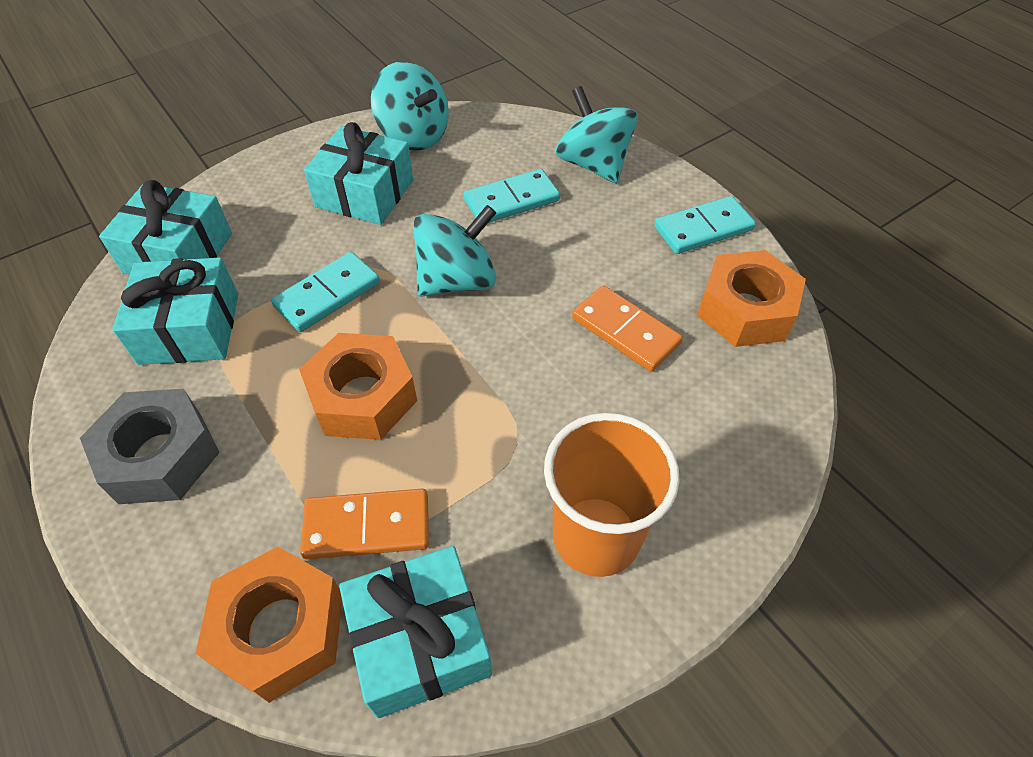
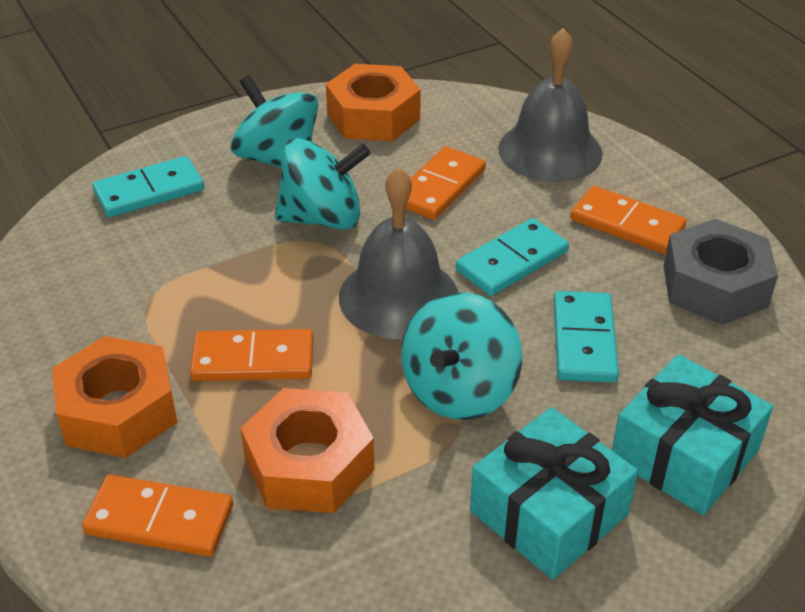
grey bell: 0 -> 2
orange cup: 1 -> 0
orange domino: 2 -> 4
turquoise gift: 4 -> 2

